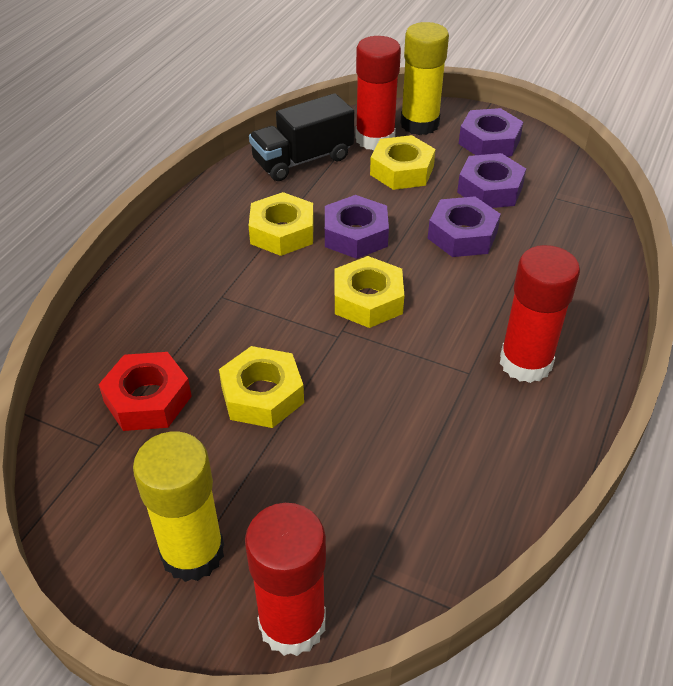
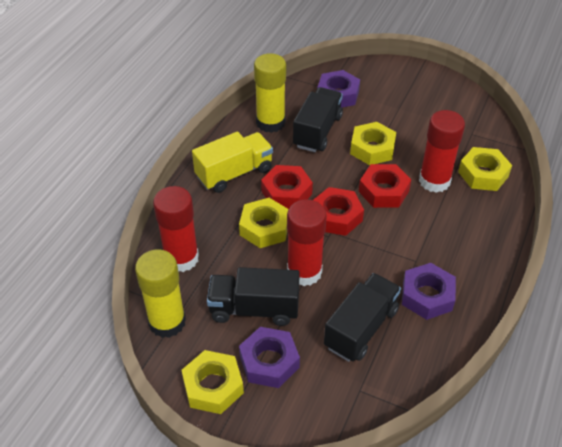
black truck: 1 -> 3
purple nut: 4 -> 3
red nut: 1 -> 3
yellow truck: 0 -> 1

